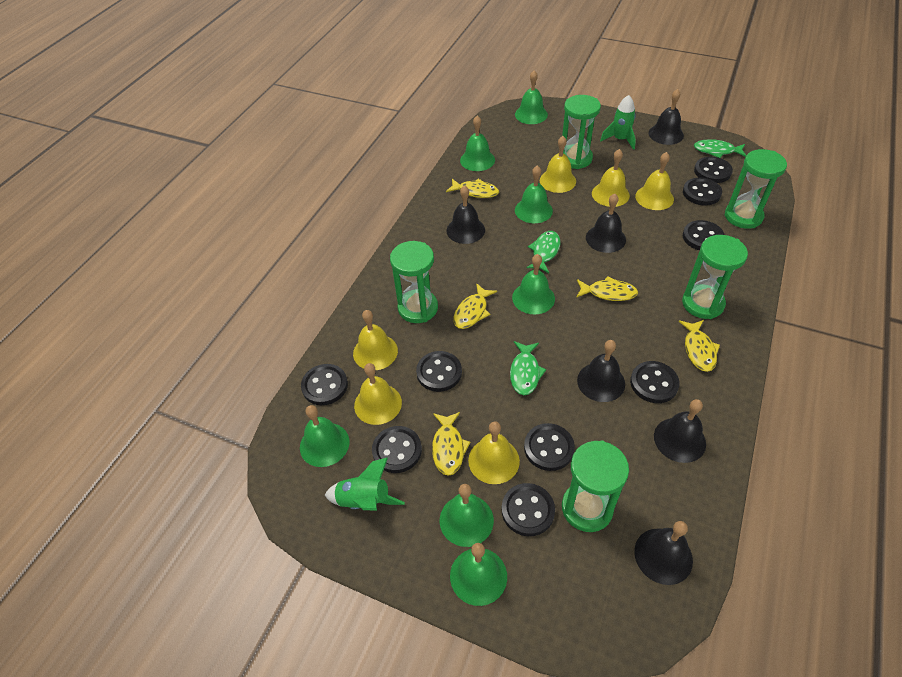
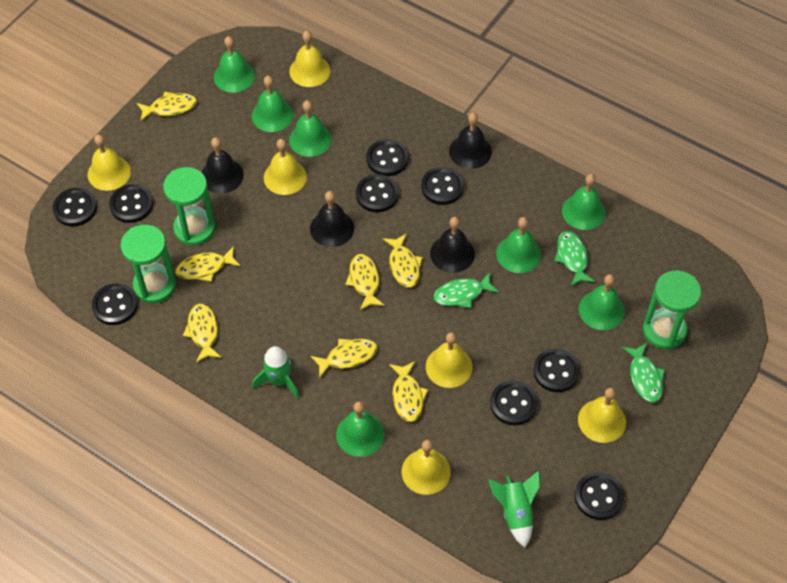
black bell: 6 -> 4
green hourglass: 5 -> 3
yellow fish: 5 -> 7

